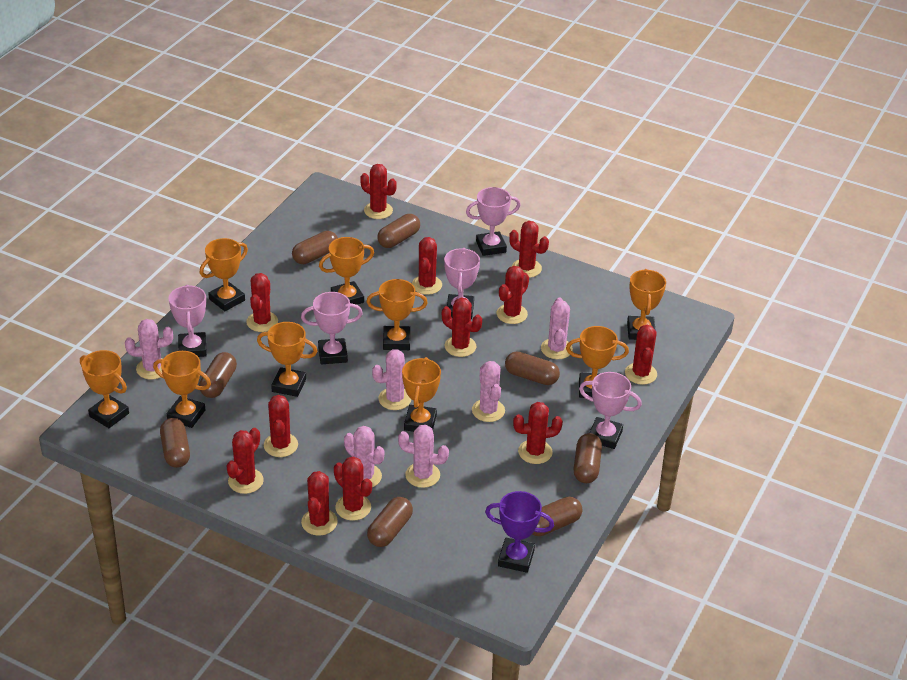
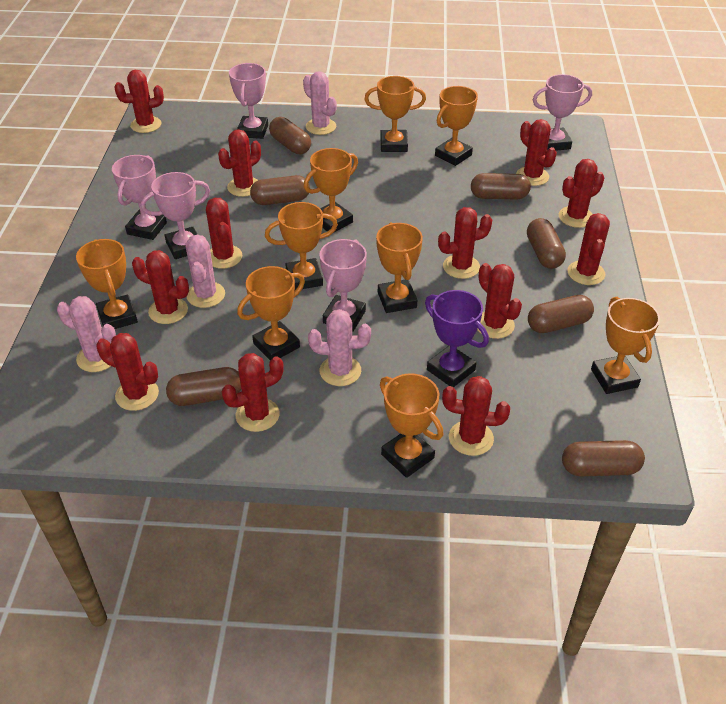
brown capsule: 8 -> 7
pink cactus: 6 -> 4

